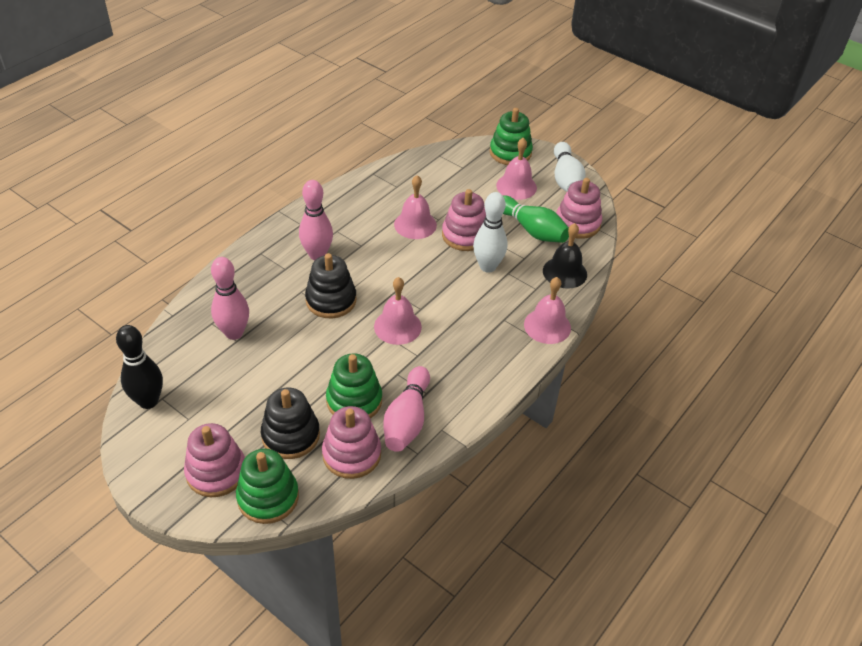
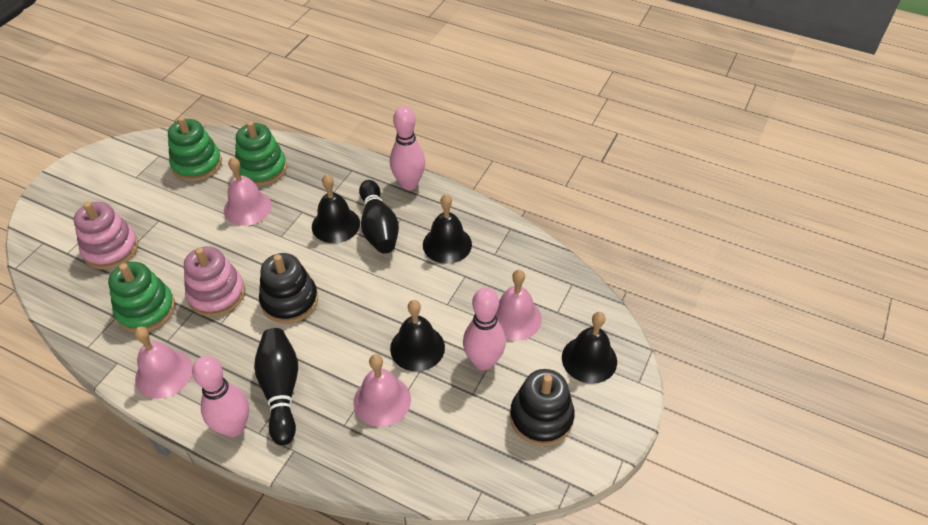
black bell: 1 -> 4
black bowling pin: 1 -> 2
green bowling pin: 1 -> 0
pink stacking toy: 4 -> 2
white bowling pin: 2 -> 0

